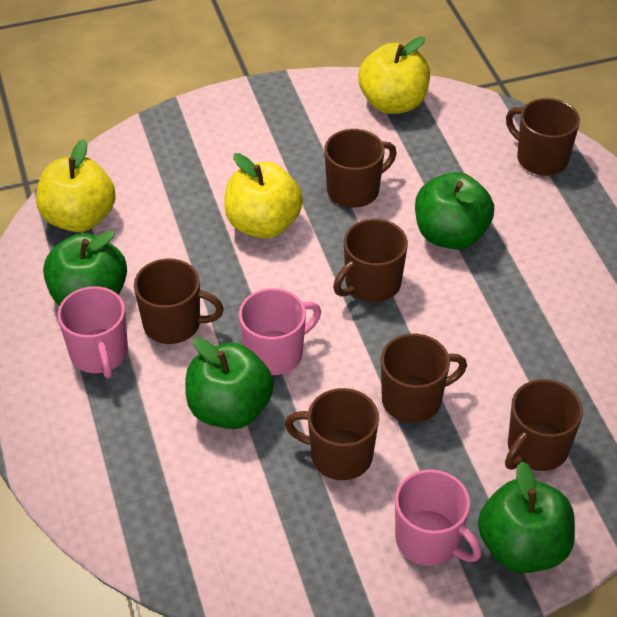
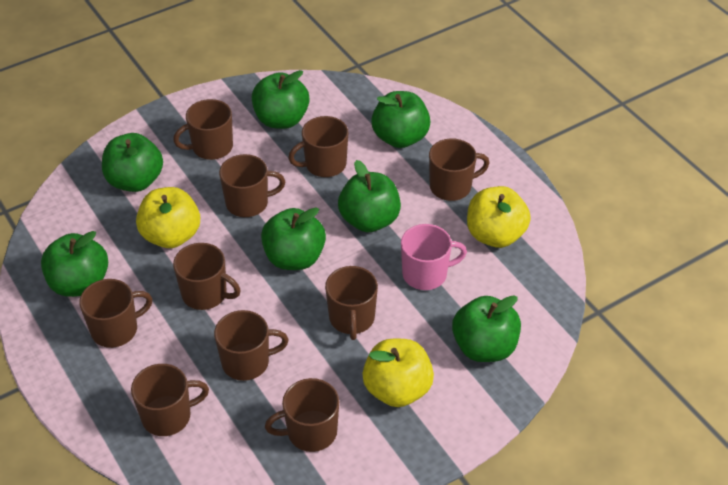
brown mug: 7 -> 10
green apple: 4 -> 7
pink mug: 3 -> 1

